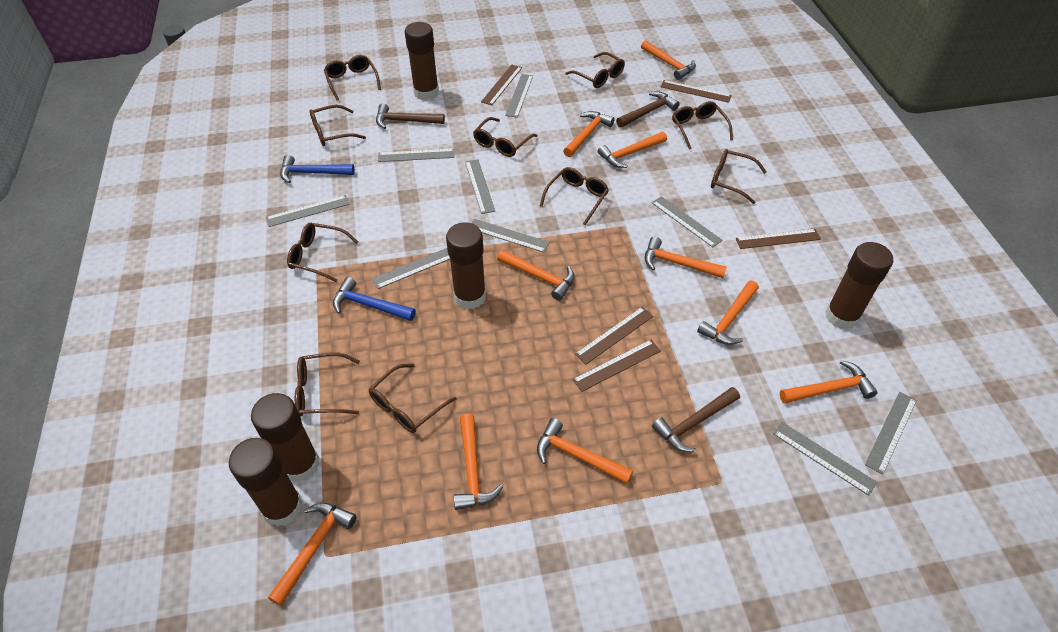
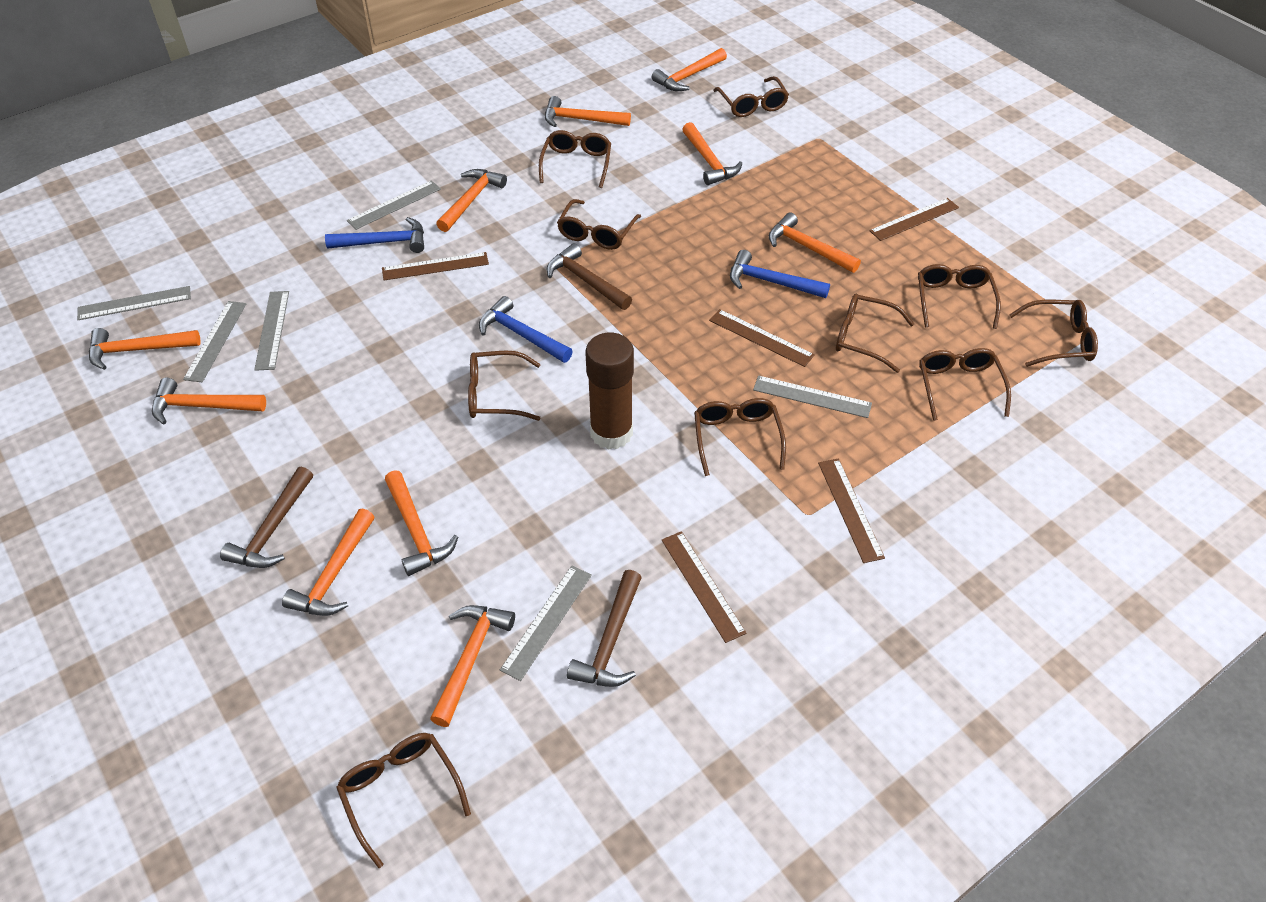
blue hammer: 2 -> 3
brown glue stick: 5 -> 1
grey ruler: 9 -> 6

